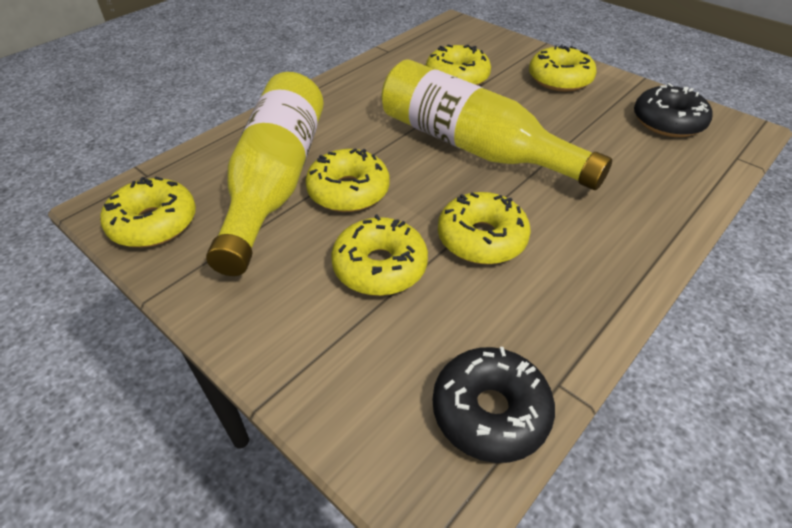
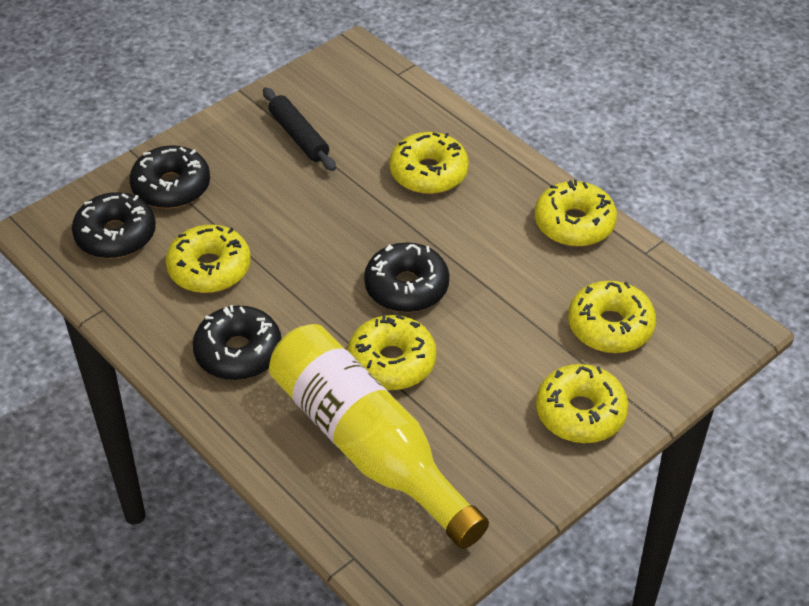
black donut: 2 -> 4
black rolling pin: 0 -> 1
yellow bottle: 2 -> 1

